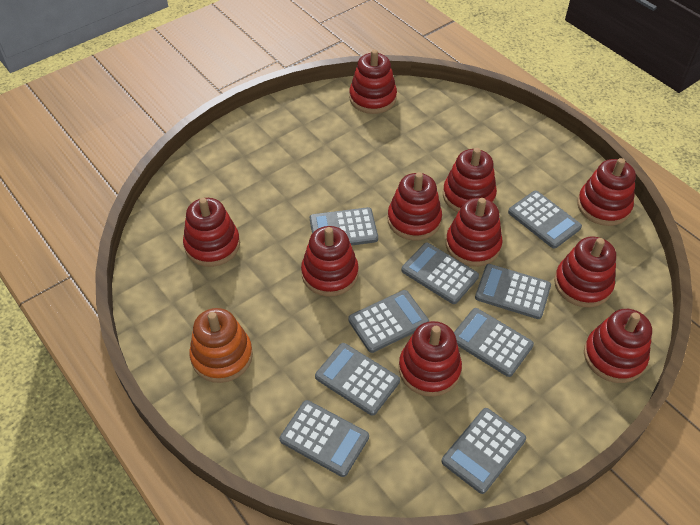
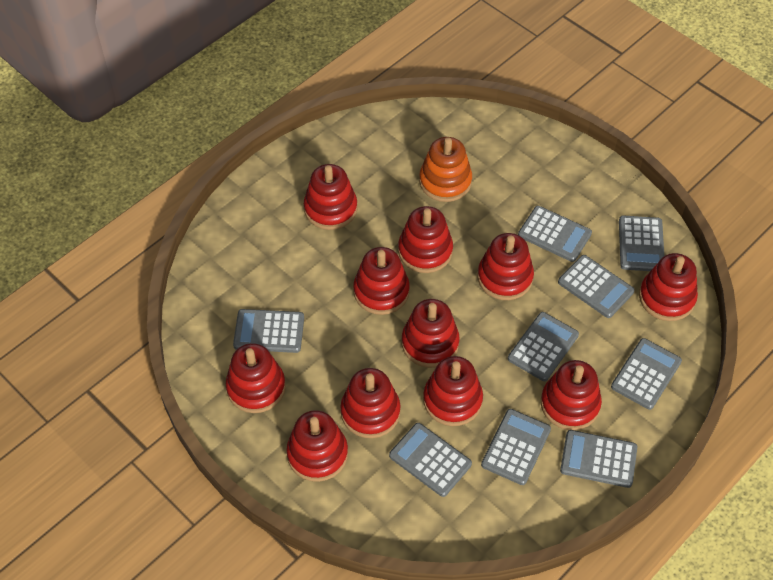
red stacking toy: 10 -> 11

